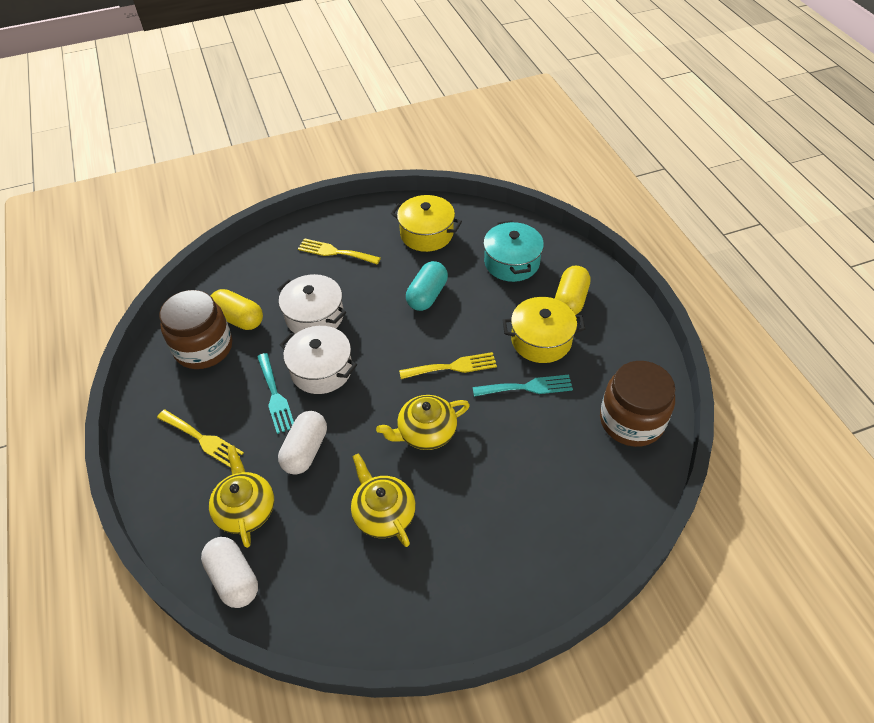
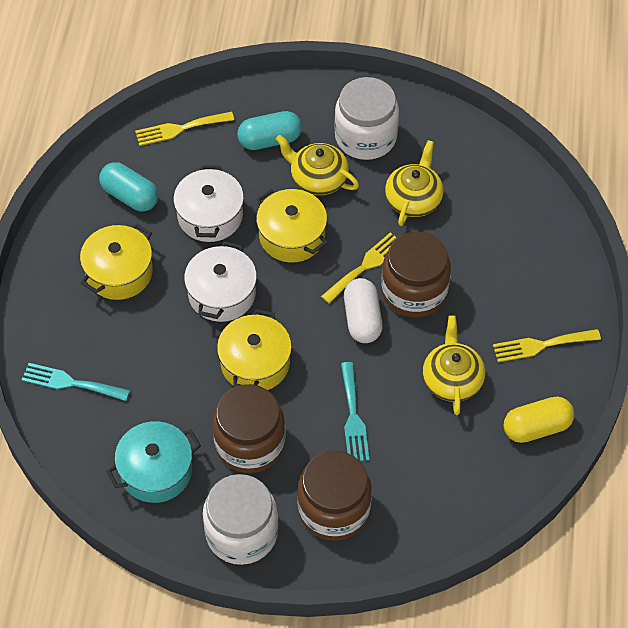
brown jar: 2 -> 3
turquoise capsule: 1 -> 2
white capsule: 2 -> 1
white jar: 0 -> 2
yellow capsule: 2 -> 1
yellow pot: 2 -> 3

